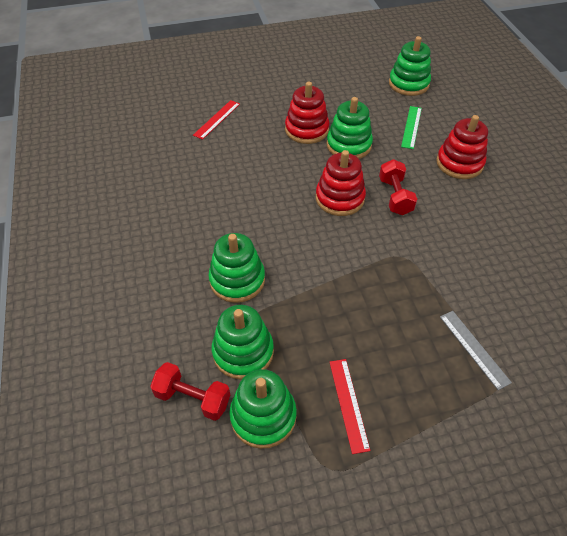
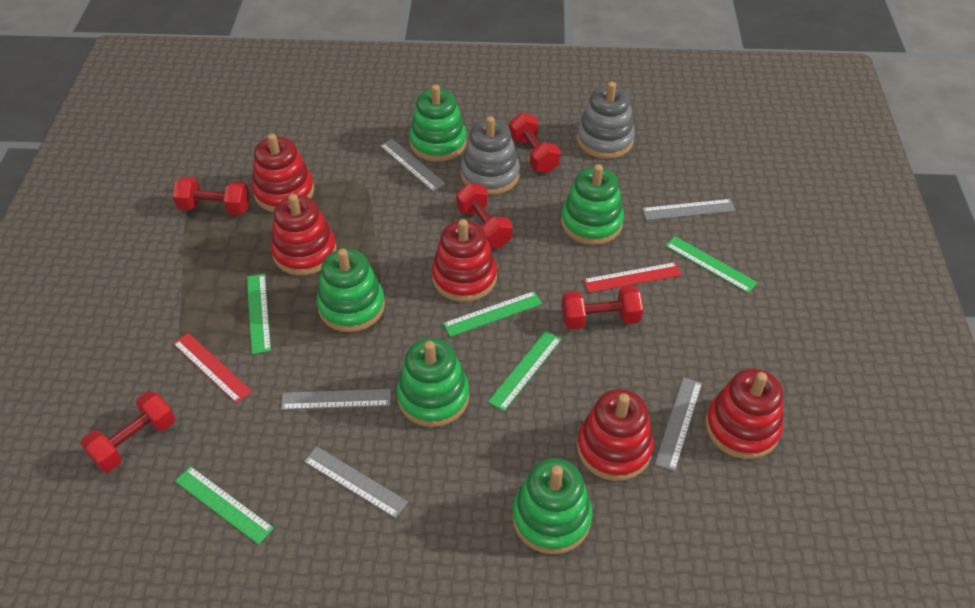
green ruler: 1 -> 5
grey ruler: 1 -> 5
grey stacking toy: 0 -> 2
red dumbbell: 2 -> 5
red stacking toy: 3 -> 5

